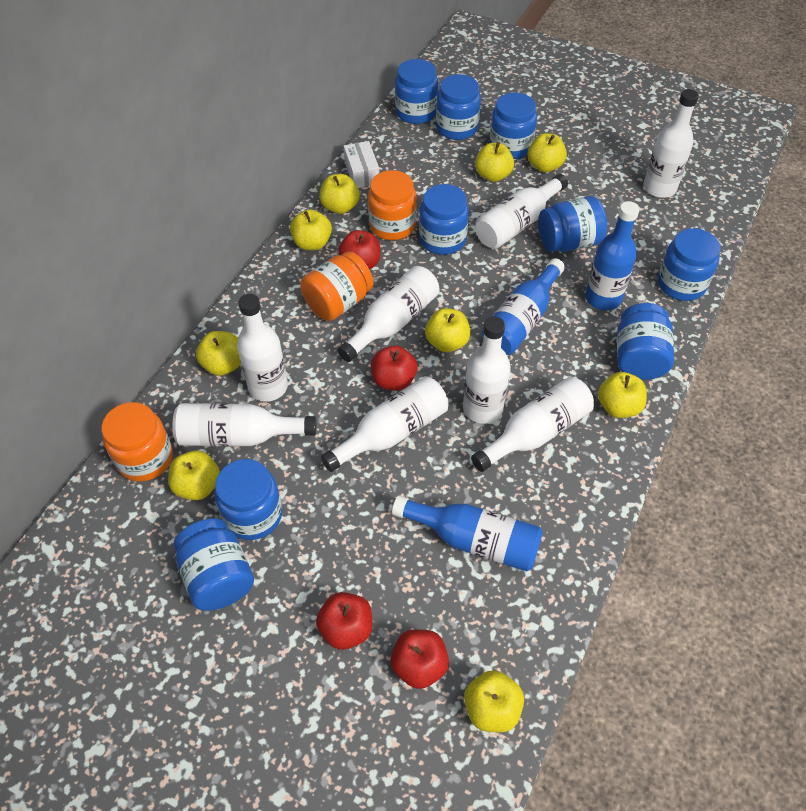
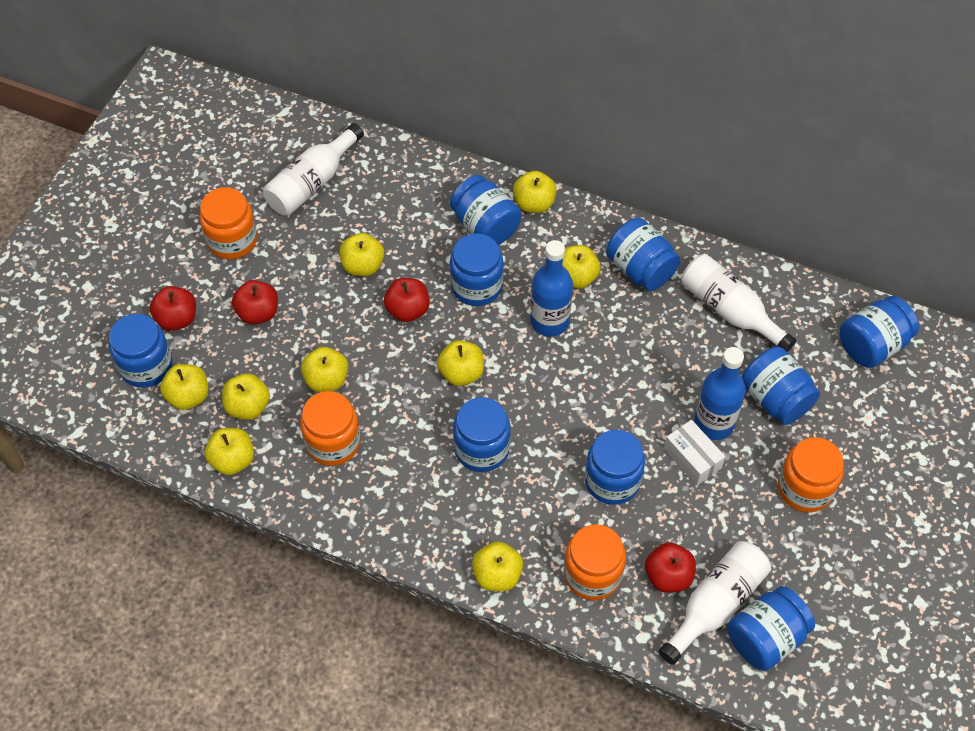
blue bottle: 3 -> 2
orange jar: 3 -> 4
white bottle: 8 -> 3

